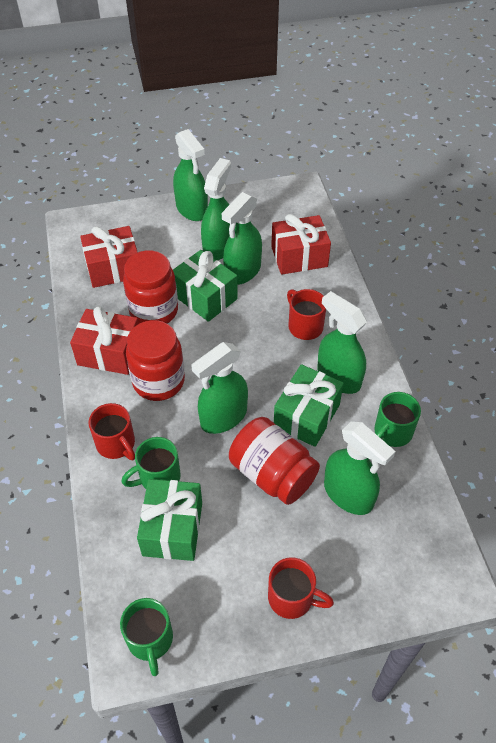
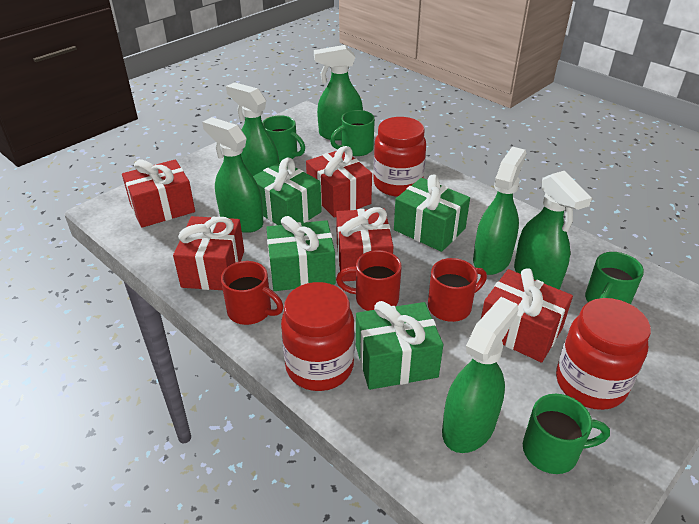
green gift: 3 -> 4
green mug: 3 -> 4
red gift: 3 -> 5

